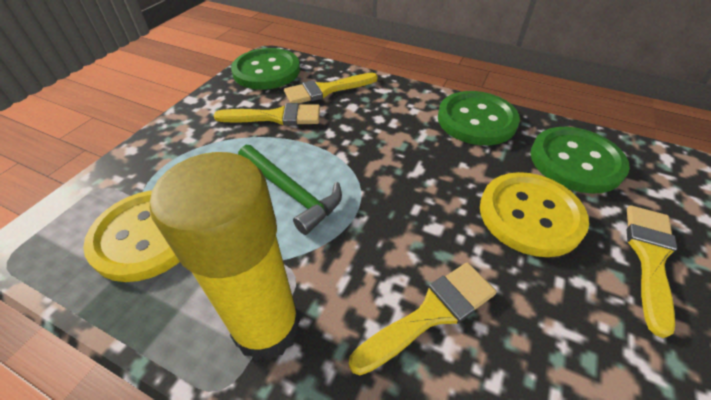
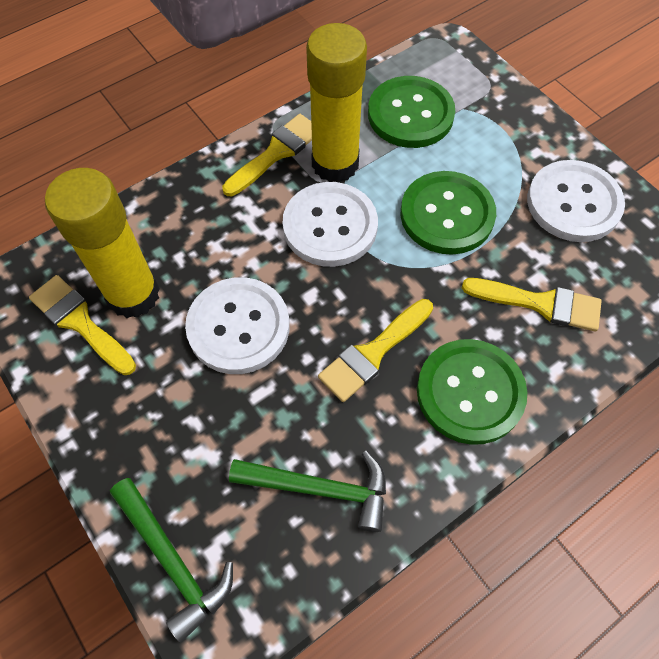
green hammer: 1 -> 2
white button: 0 -> 3
yellow button: 2 -> 0
yellow glue stick: 1 -> 2

